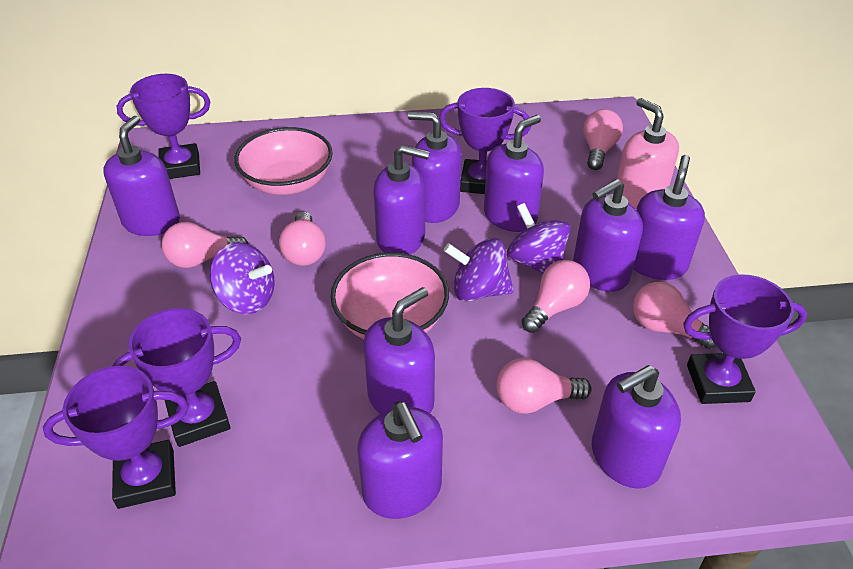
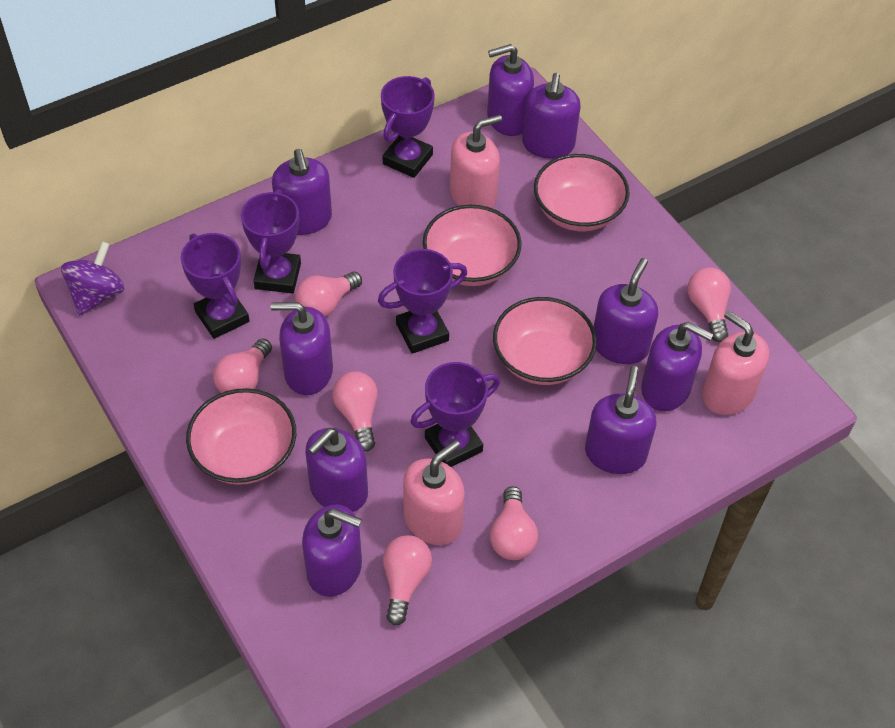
pink bowl: 2 -> 4
pink soap dispenser: 1 -> 3
purple spinning top: 3 -> 1

